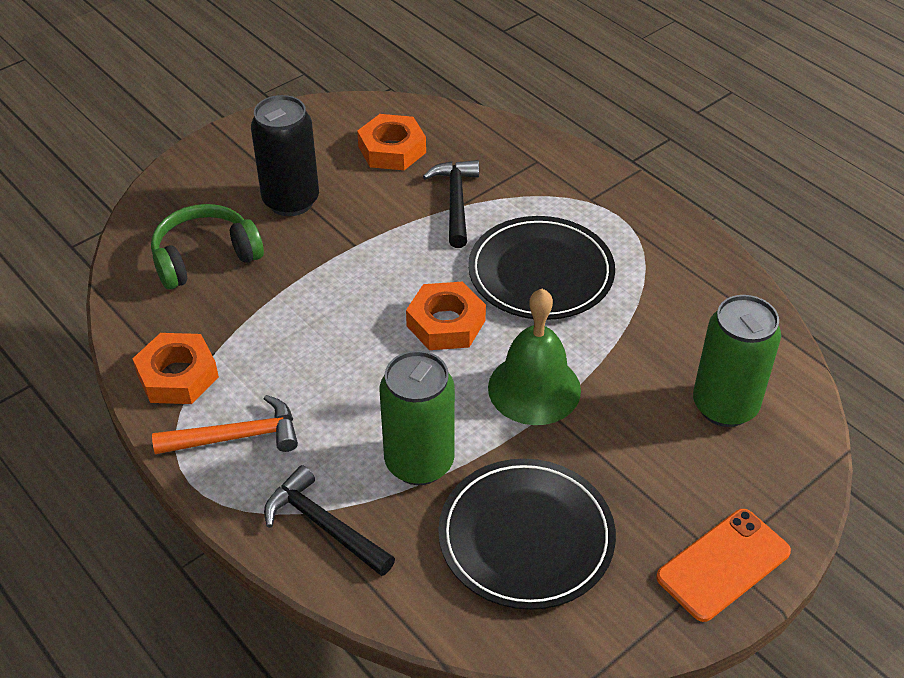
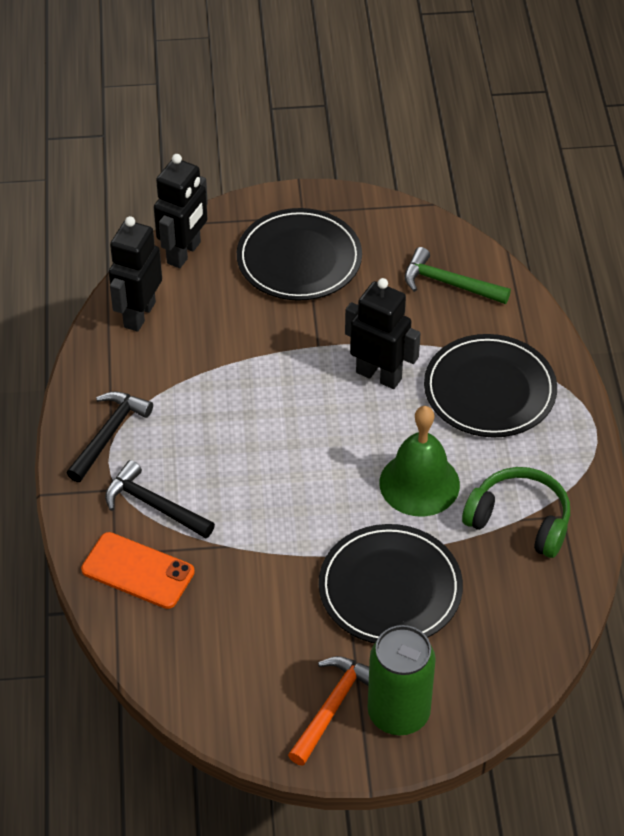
black can: 1 -> 0
black plate: 2 -> 3
black robot: 0 -> 3
green can: 2 -> 1
green hammer: 0 -> 1
orange nut: 3 -> 0

